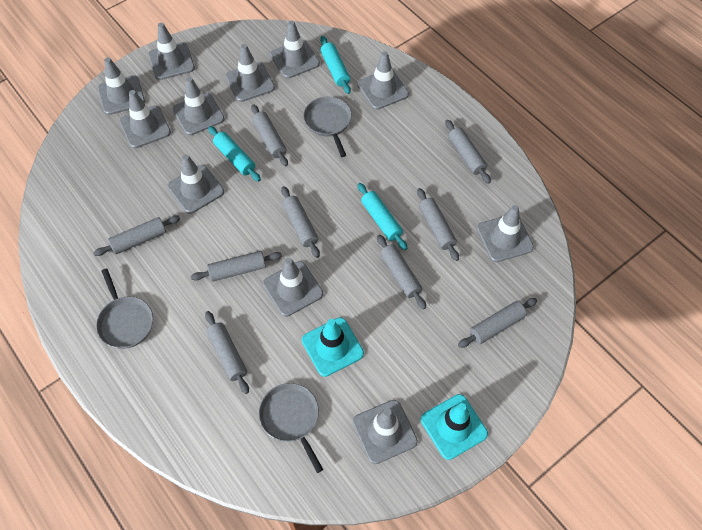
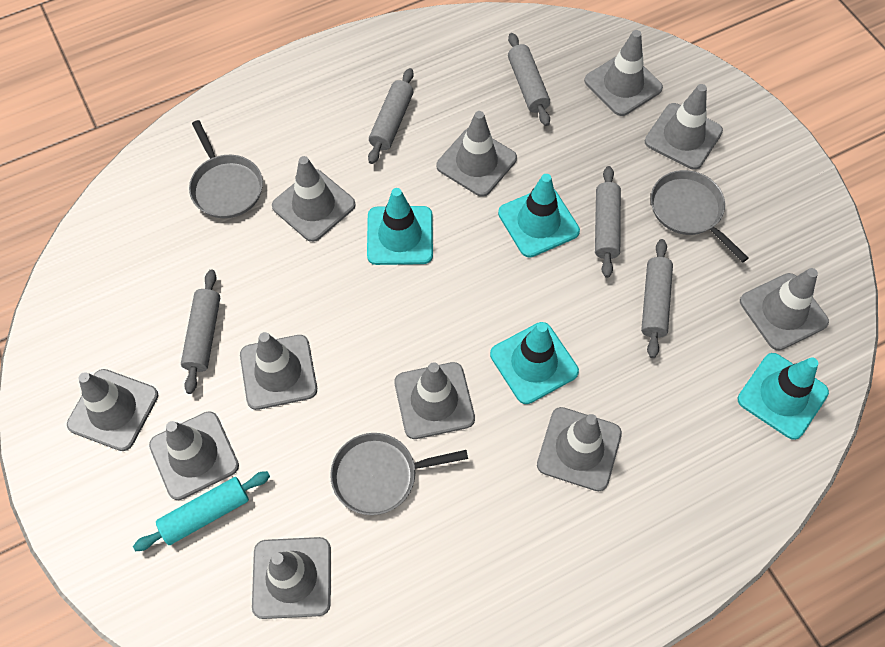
grey rolling pin: 9 -> 5
turquoise rolling pin: 3 -> 1
turquoise traffic cone: 2 -> 4

